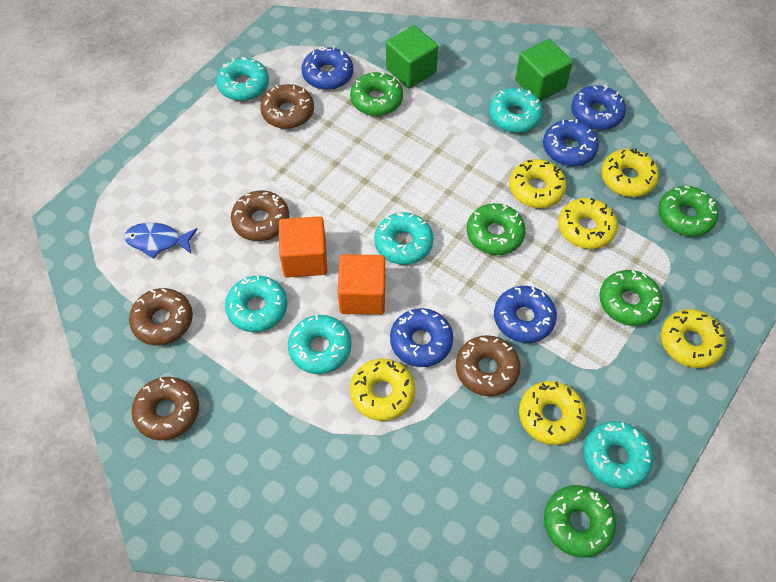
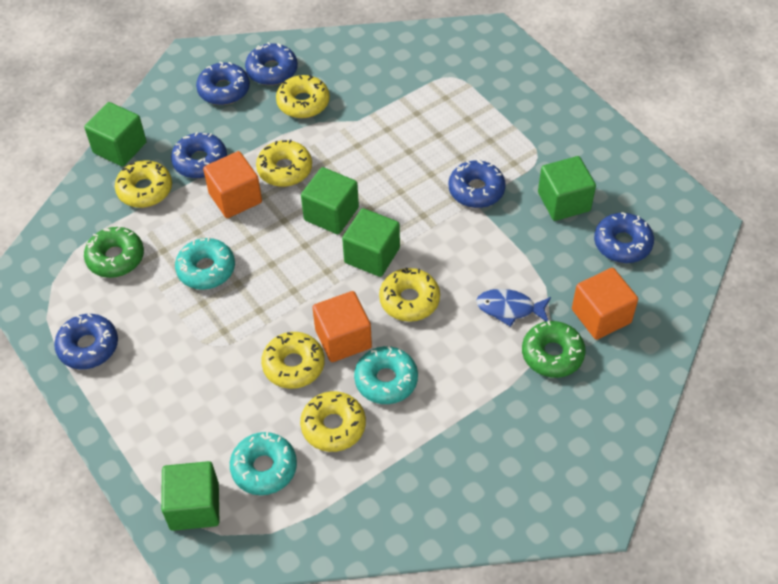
blue donut: 5 -> 6
brown donut: 5 -> 0
green cube: 2 -> 5
green donut: 5 -> 2
orange cube: 2 -> 3
turquoise donut: 6 -> 3

